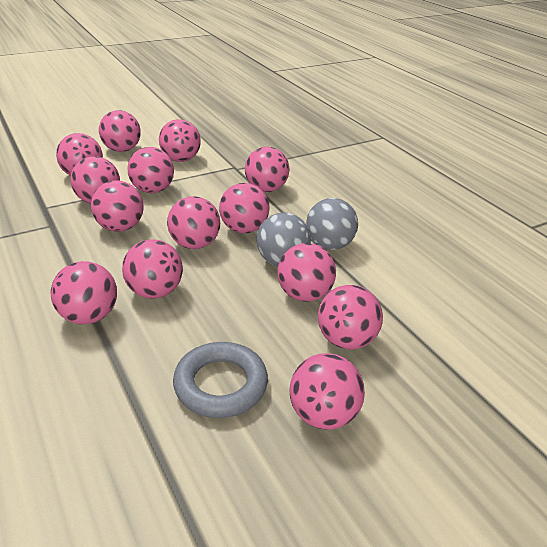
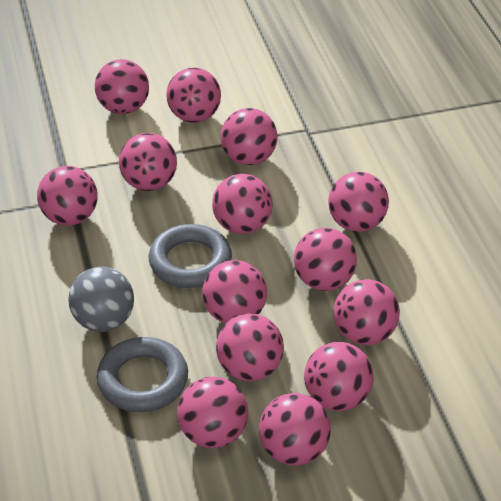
grey ball: 2 -> 1
grey ring: 1 -> 2

